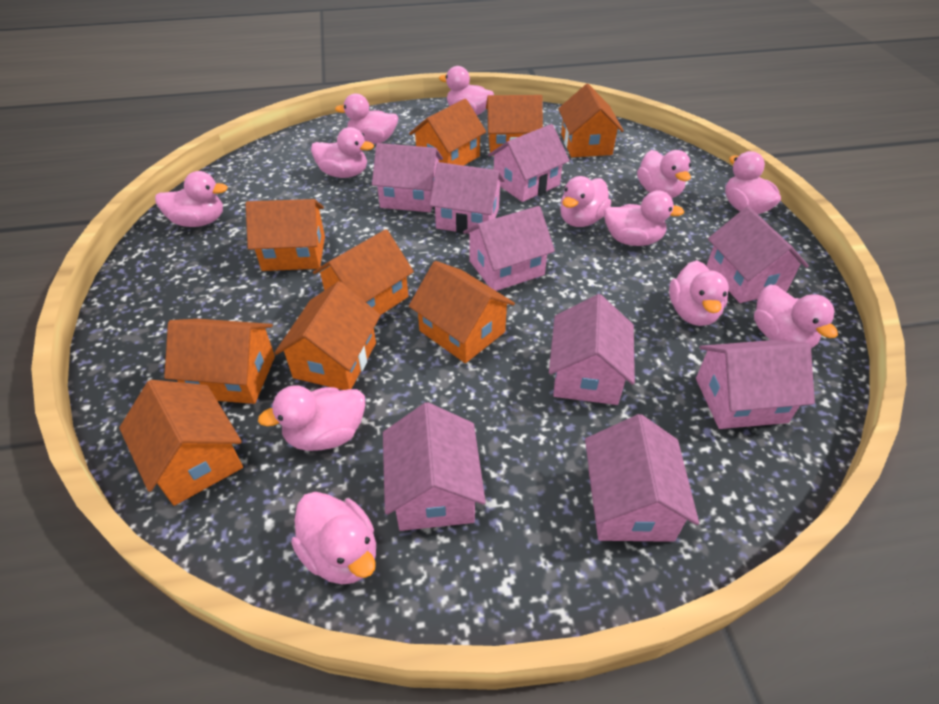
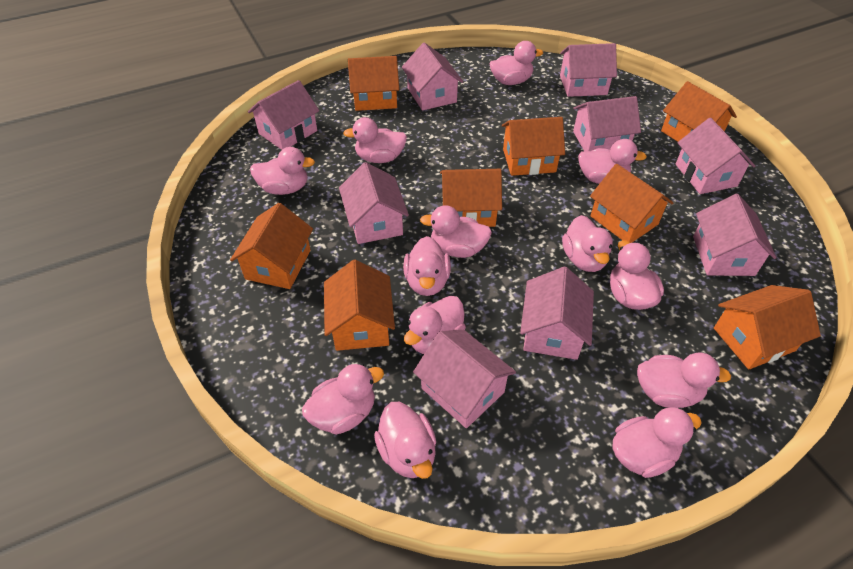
orange house: 9 -> 8
pink duck: 12 -> 13

